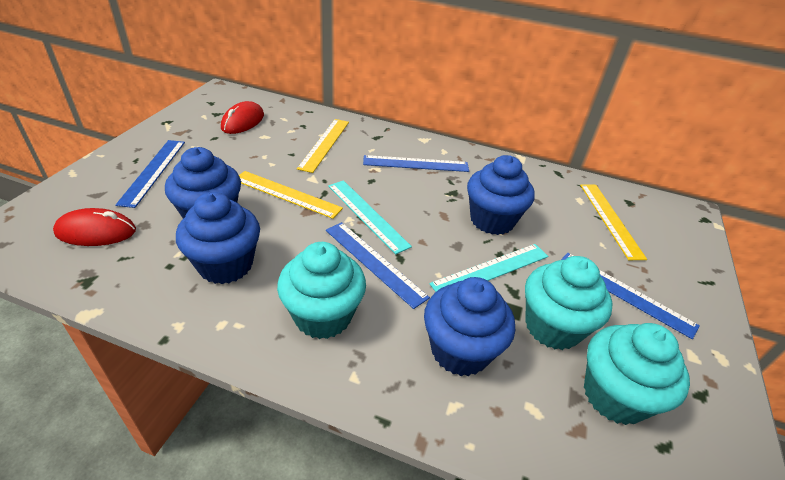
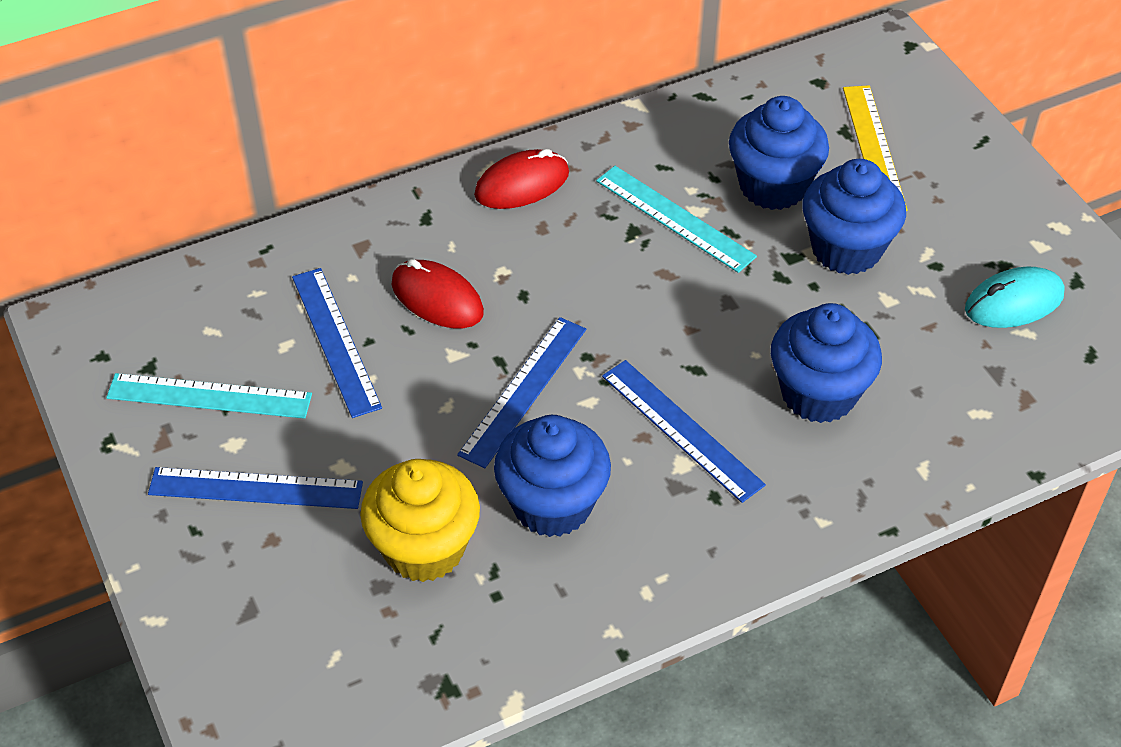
turquoise cupcake: 3 -> 0
turquoise mouse: 0 -> 1
yellow cupcake: 0 -> 1
yellow ruler: 3 -> 1

